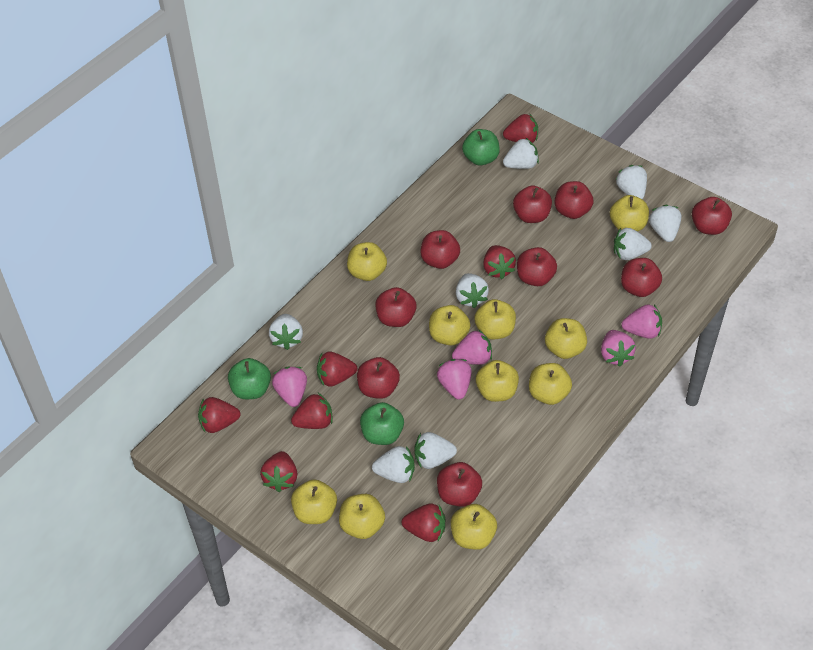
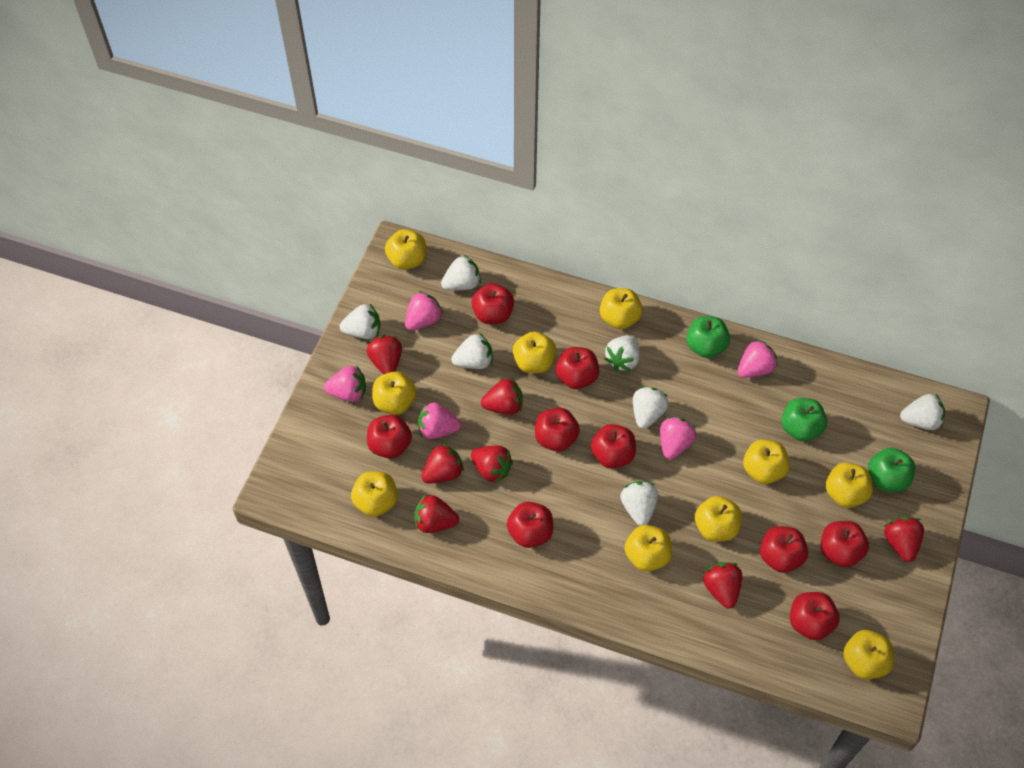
white strawberry: 8 -> 7

